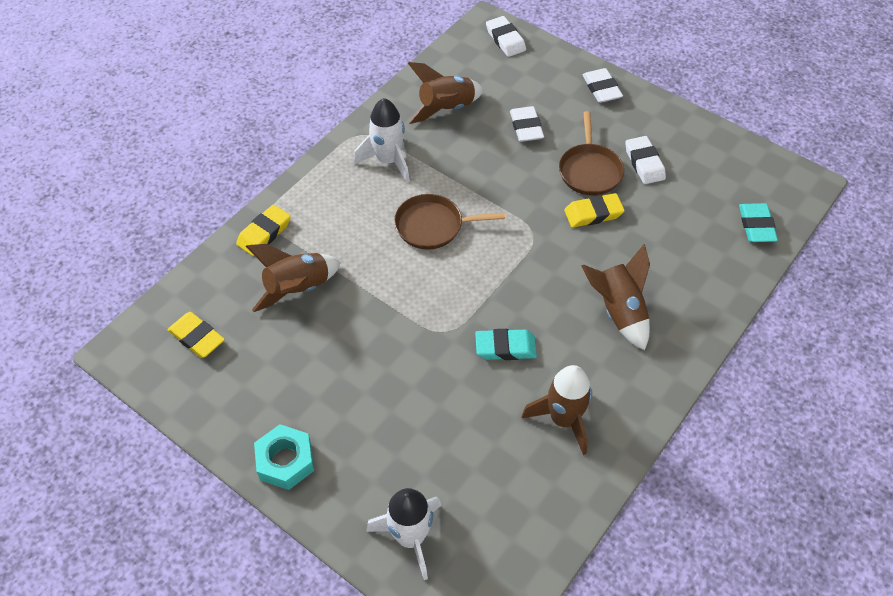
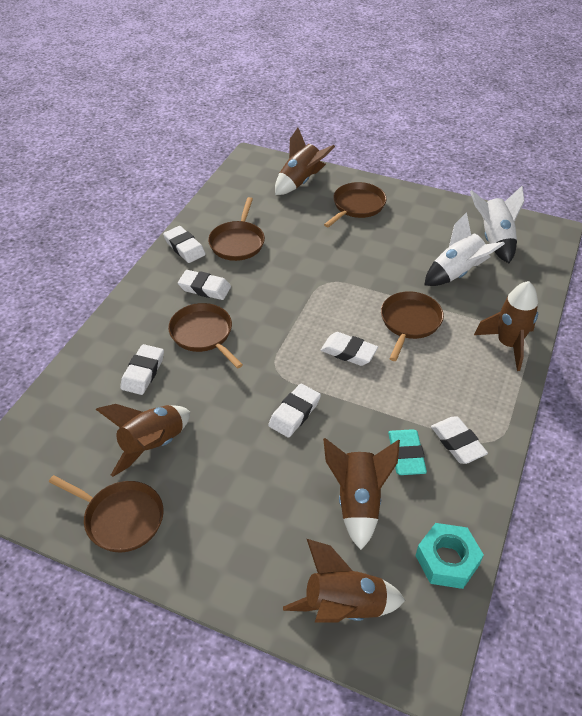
brown pan: 2 -> 5
brown rocket: 4 -> 5
turquoise eraser: 2 -> 1
white eraser: 4 -> 6
yellow eraser: 3 -> 0

